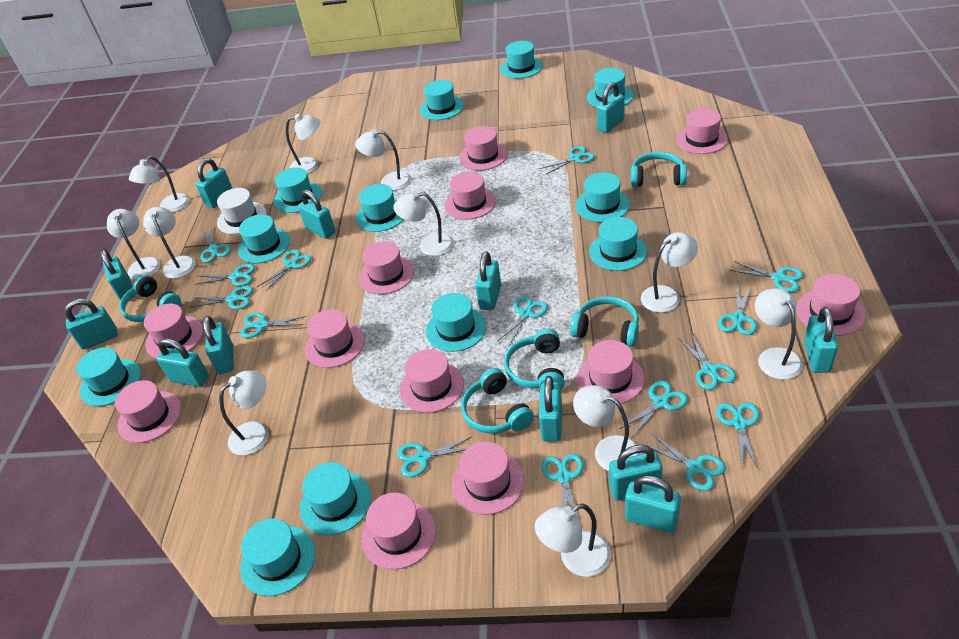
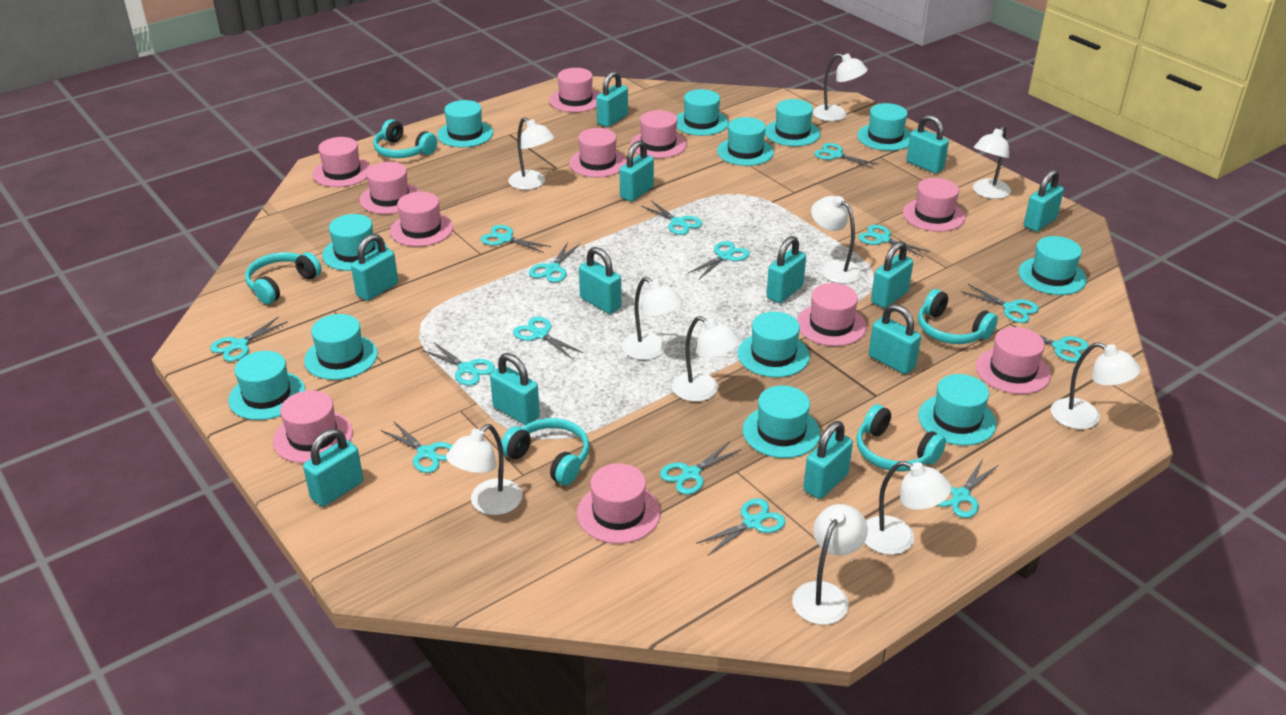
pink hat: 12 -> 11
white hat: 1 -> 0
white lamp: 11 -> 10

